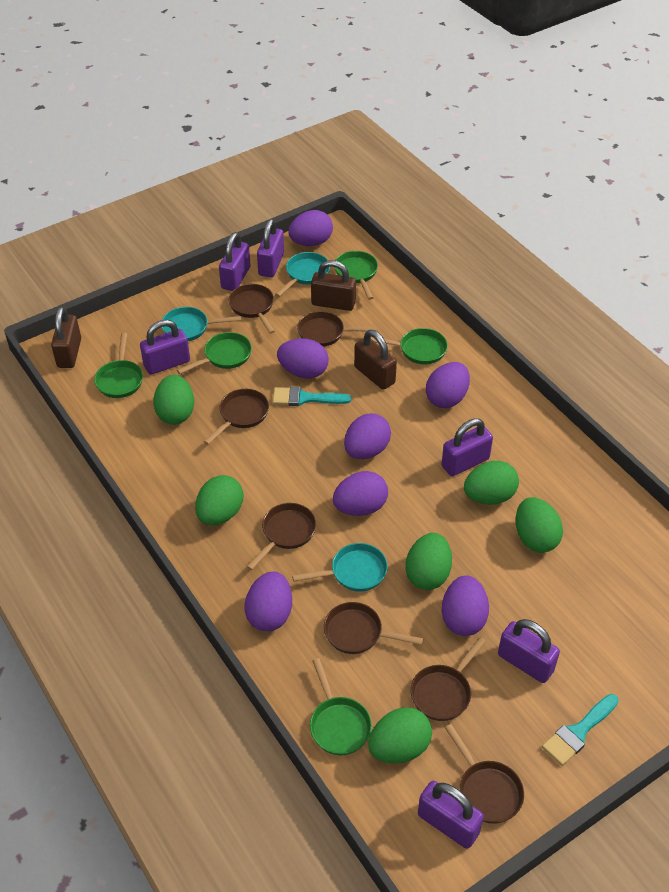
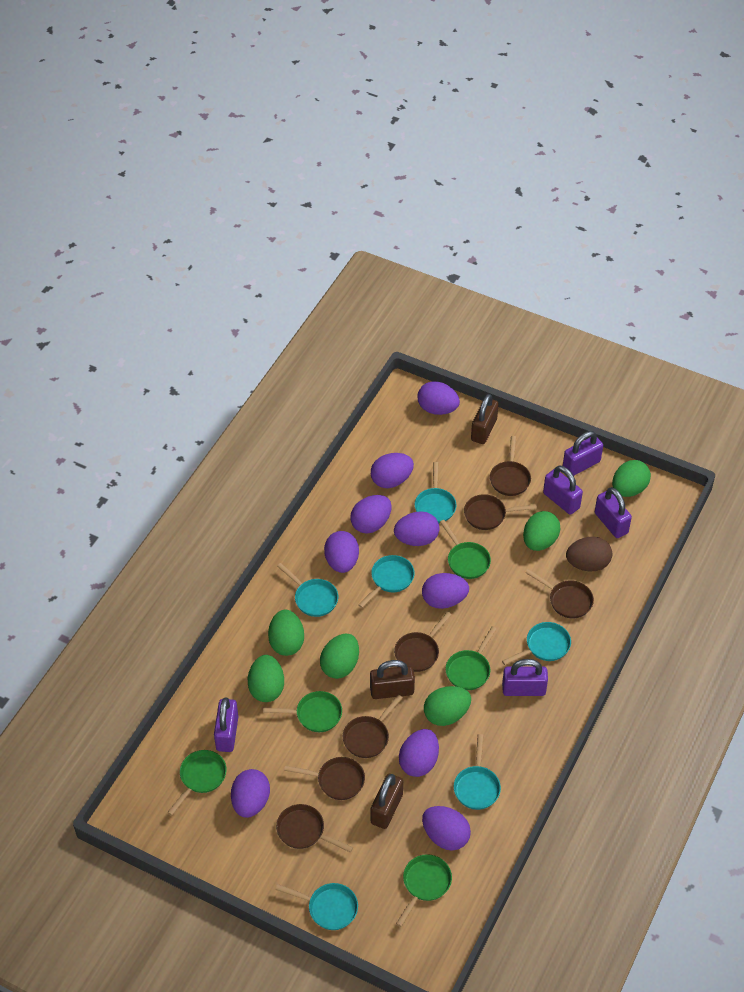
brown egg: 0 -> 1
purple egg: 7 -> 9
purple padlock: 6 -> 5
turquoise brush: 2 -> 0
turquoise pan: 3 -> 6

